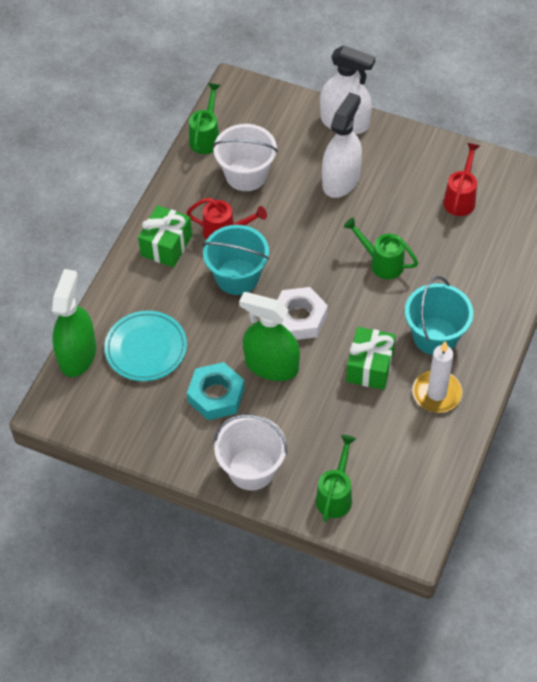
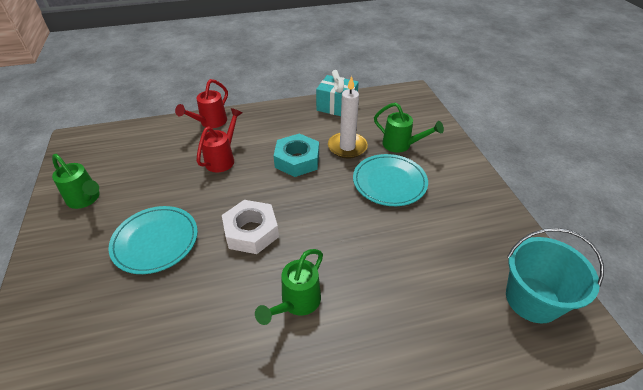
green gift: 2 -> 0
green spray bottle: 2 -> 0
turquoise bucket: 2 -> 1
turquoise gift: 0 -> 1
turquoise plate: 1 -> 2
white bucket: 2 -> 0
white spray bottle: 2 -> 0

